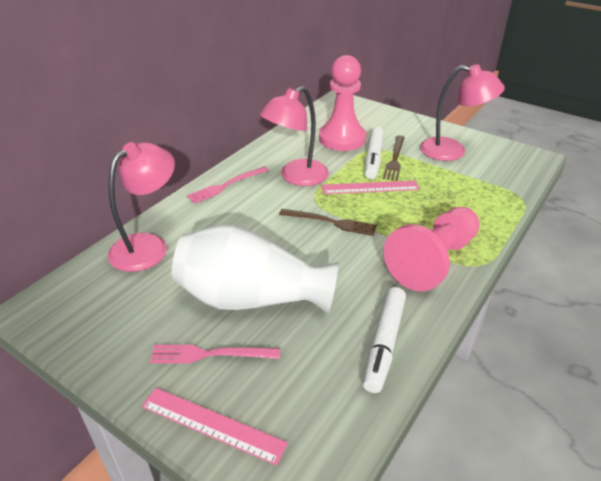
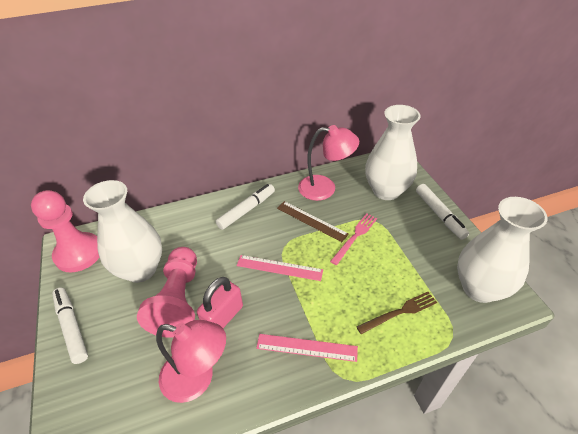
brown fork: 2 -> 1
brown ruler: 0 -> 1
pink fork: 2 -> 1
pink lamp: 3 -> 2
pink padlock: 0 -> 1
white marker: 2 -> 3
white vase: 1 -> 3

